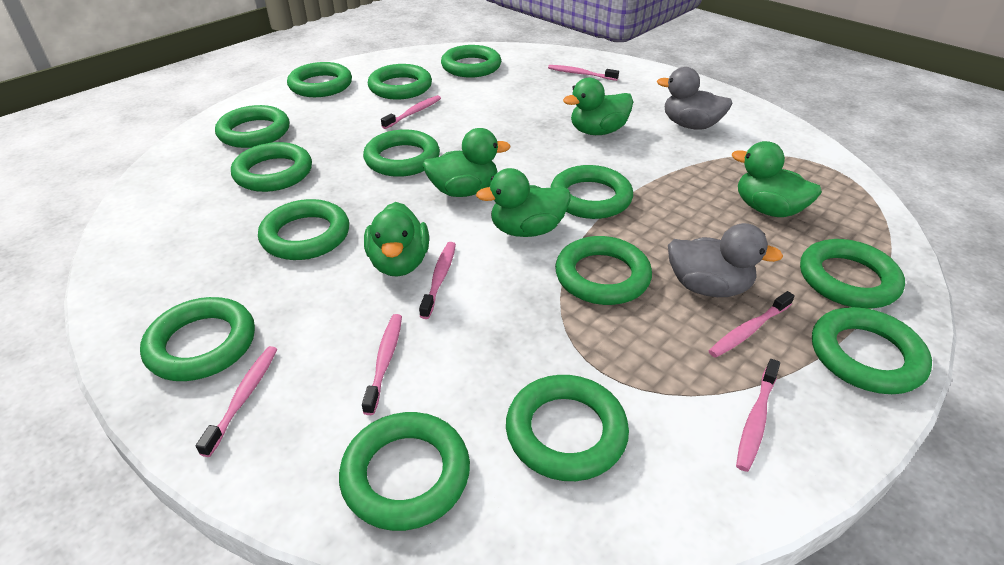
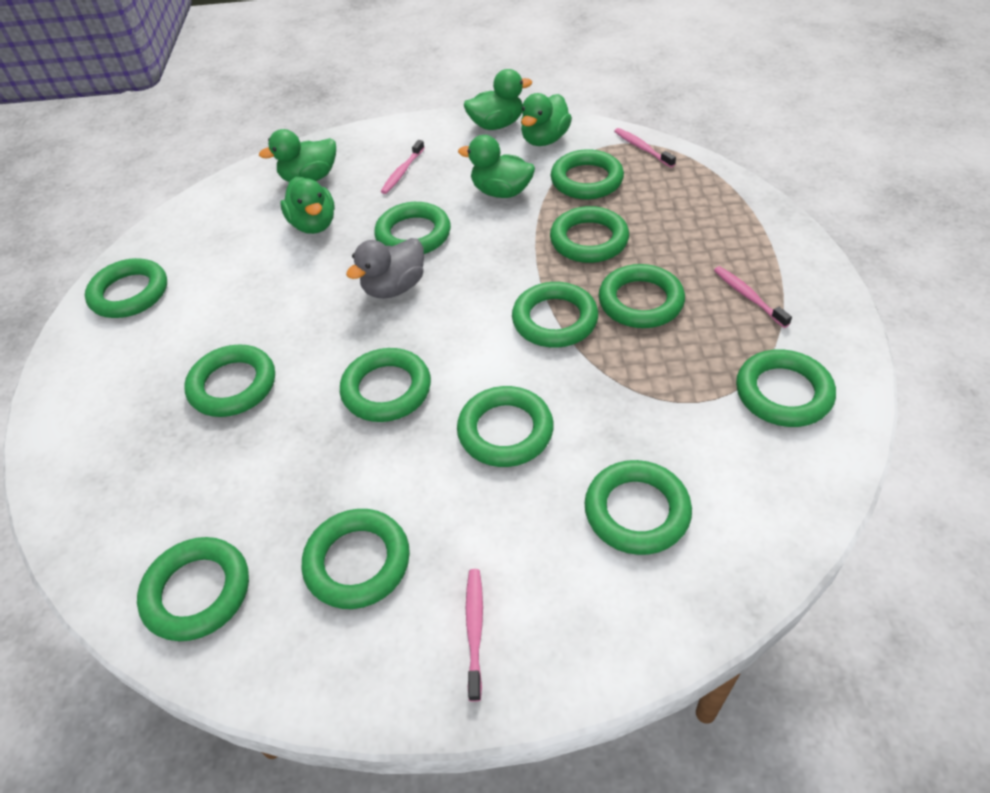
green ring: 14 -> 13
grey duck: 2 -> 1
pink toothbrush: 7 -> 4

